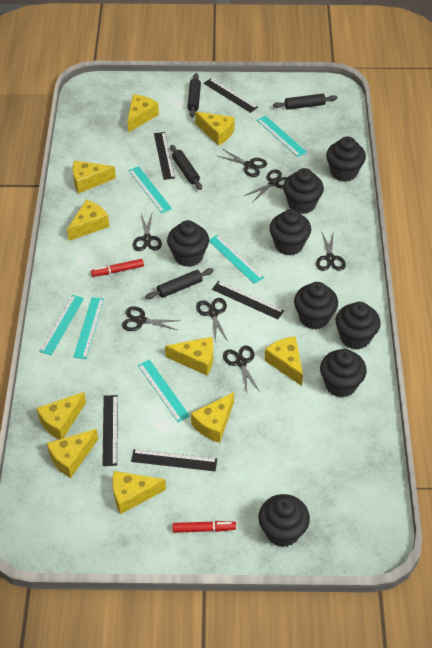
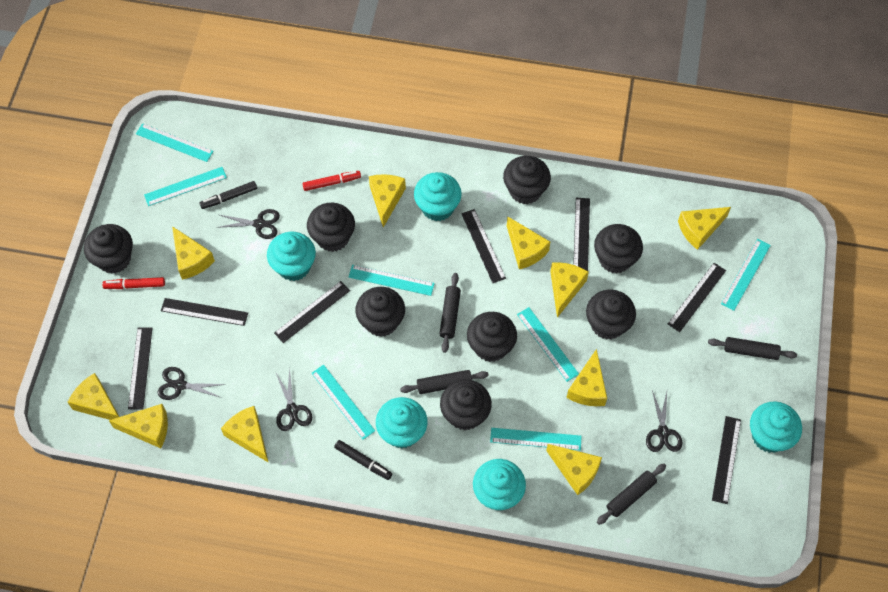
black marker: 0 -> 2
black ruler: 5 -> 7
black scissors: 7 -> 4
turquoise cupcake: 0 -> 5
turquoise ruler: 6 -> 7

